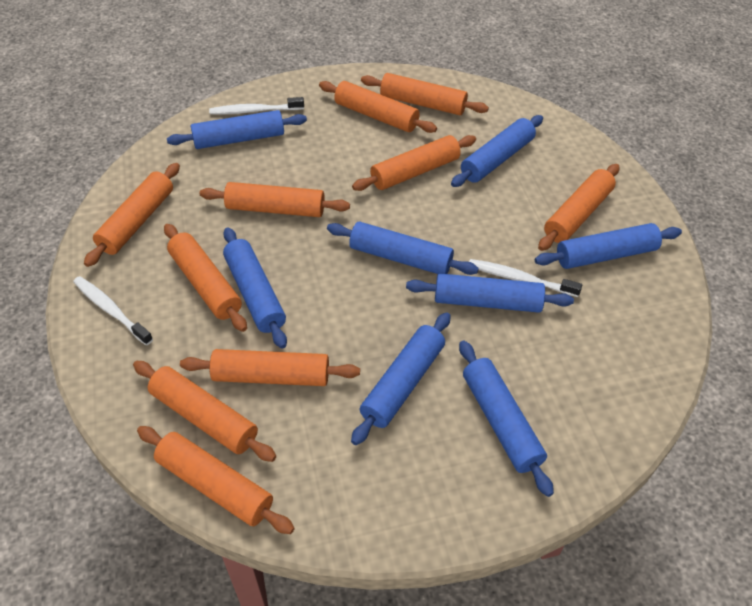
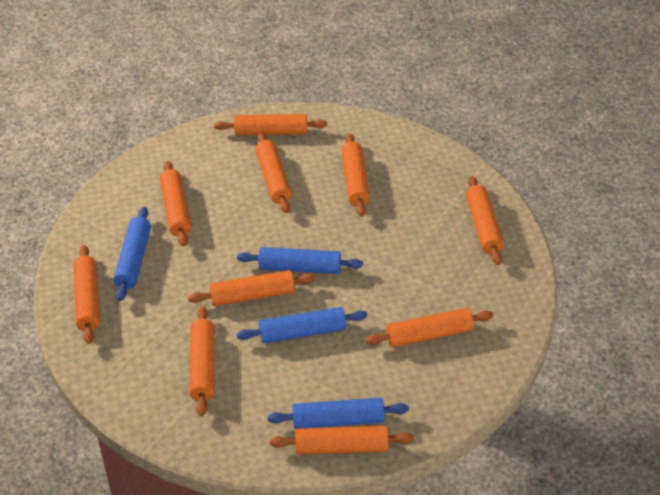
blue rolling pin: 8 -> 4
white toothbrush: 3 -> 0

